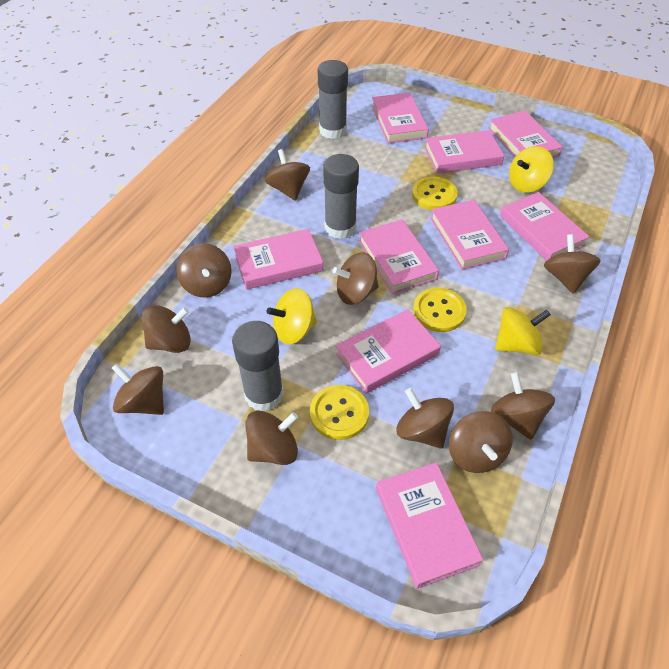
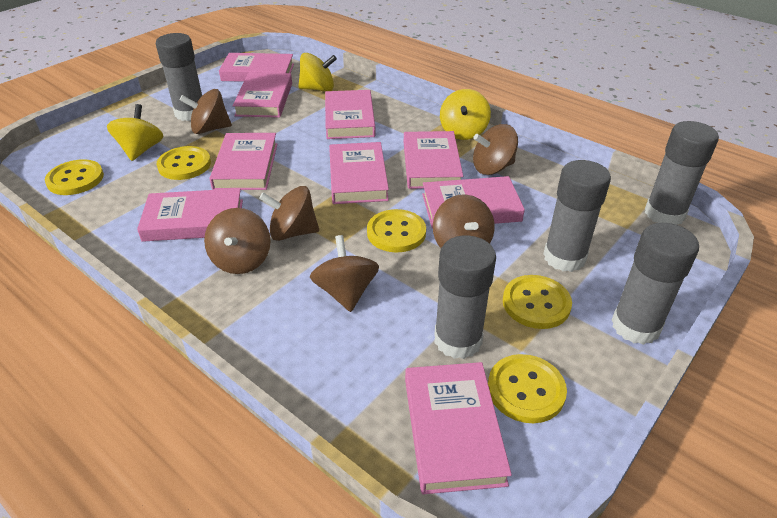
brown spinning top: 10 -> 6
grey glue stick: 3 -> 5
yellow button: 3 -> 5

